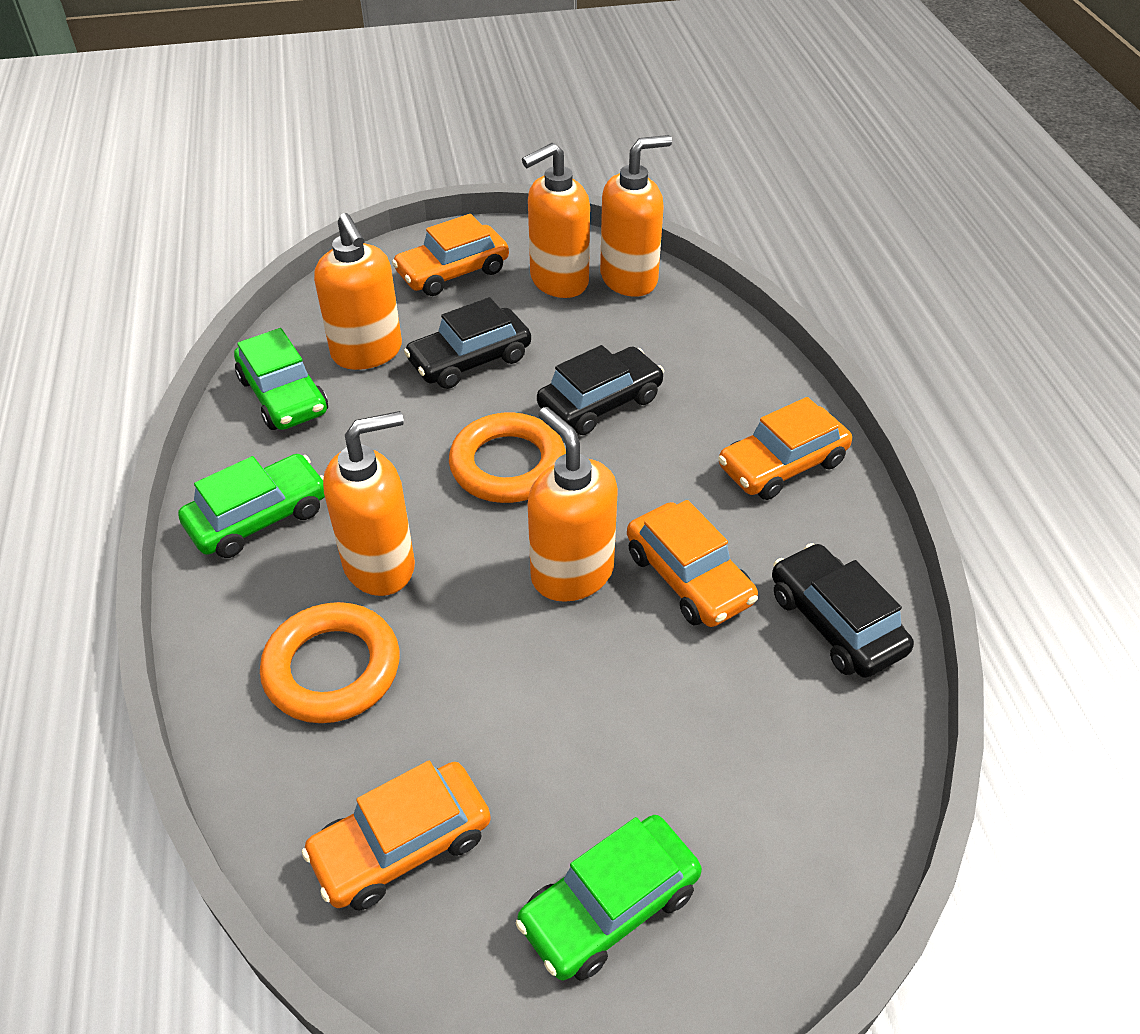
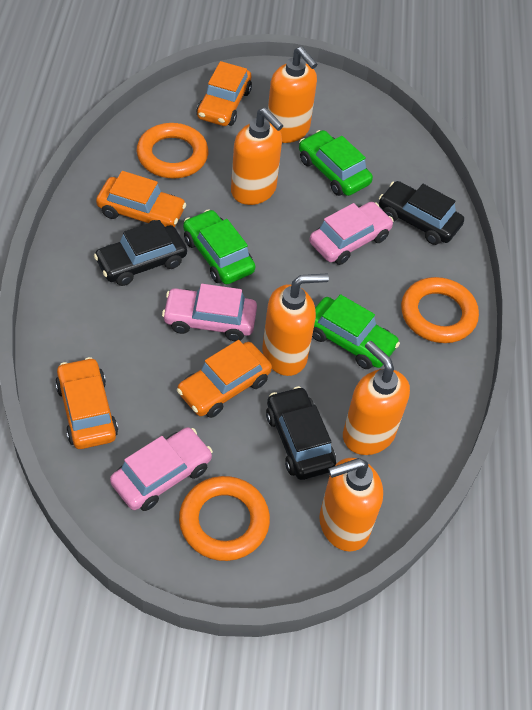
orange ring: 2 -> 3
pink car: 0 -> 3

